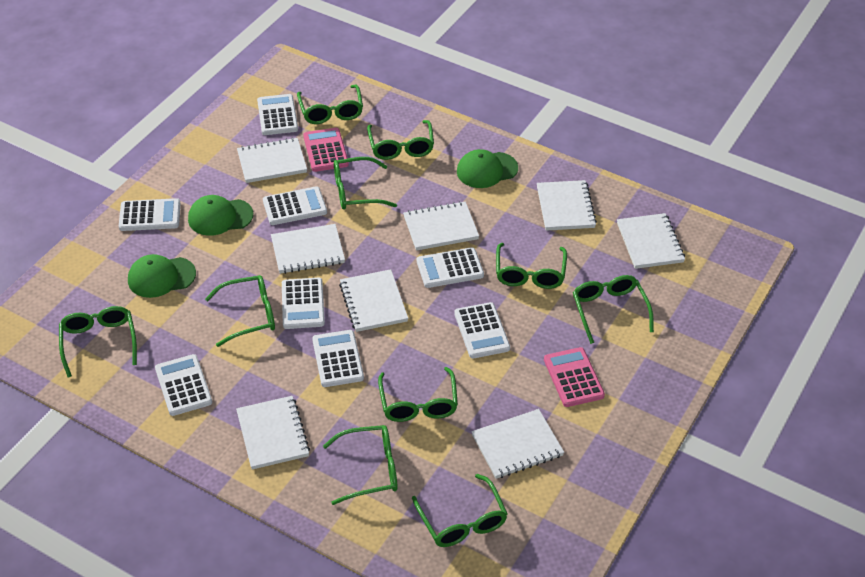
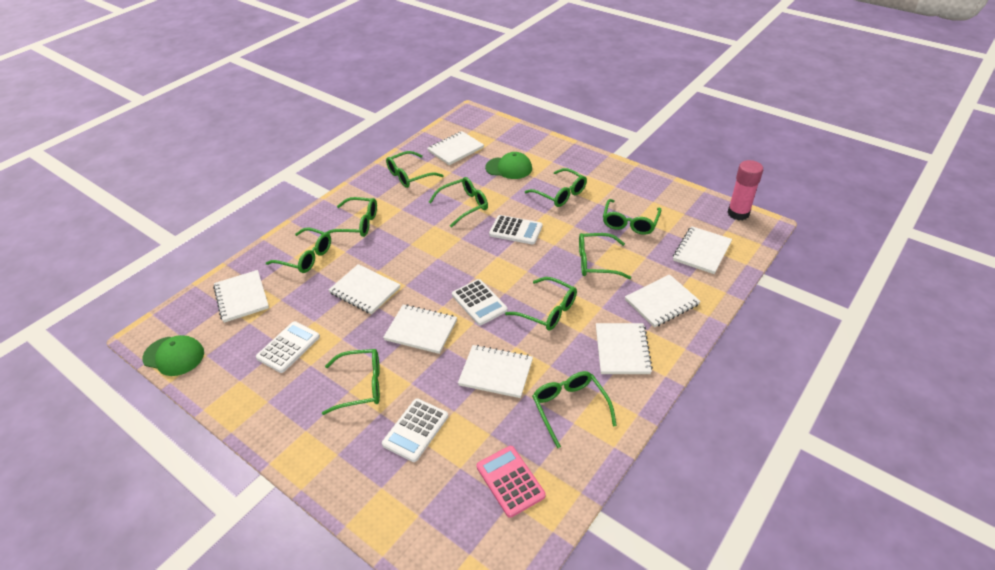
green cap: 3 -> 2
pink calculator: 2 -> 1
pink glue stick: 0 -> 1
white calculator: 8 -> 4

